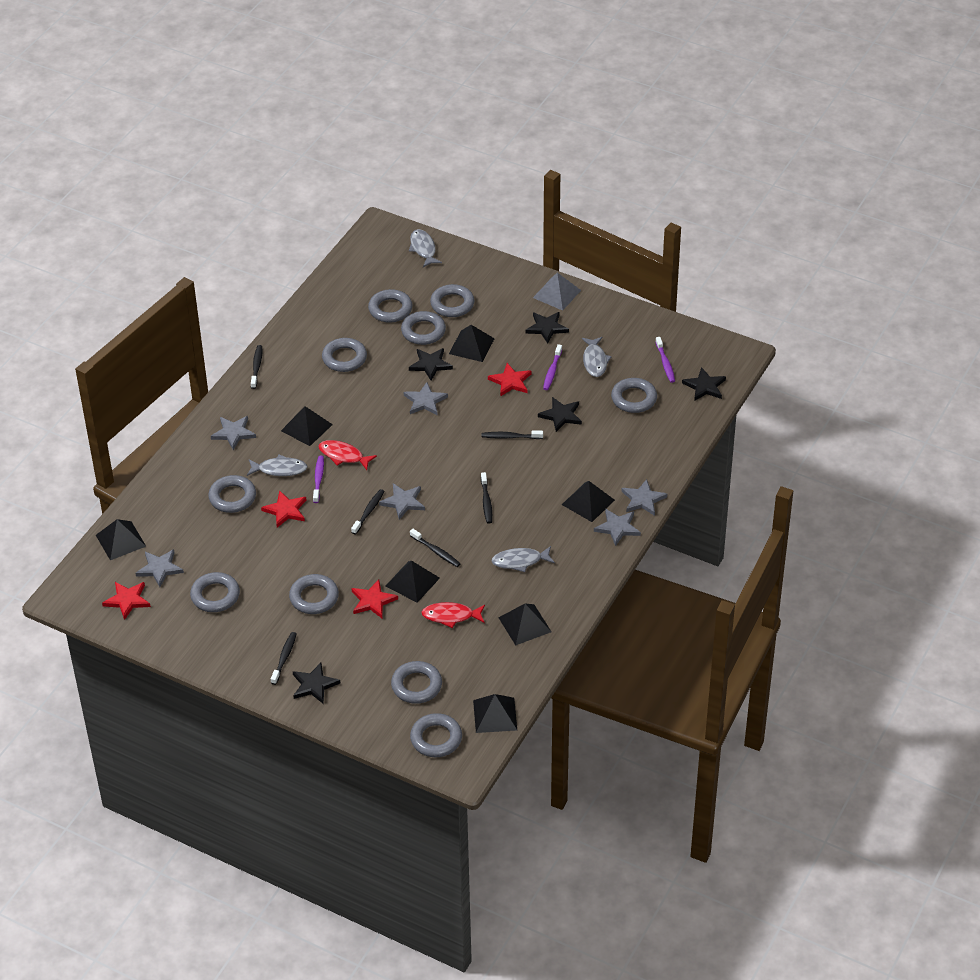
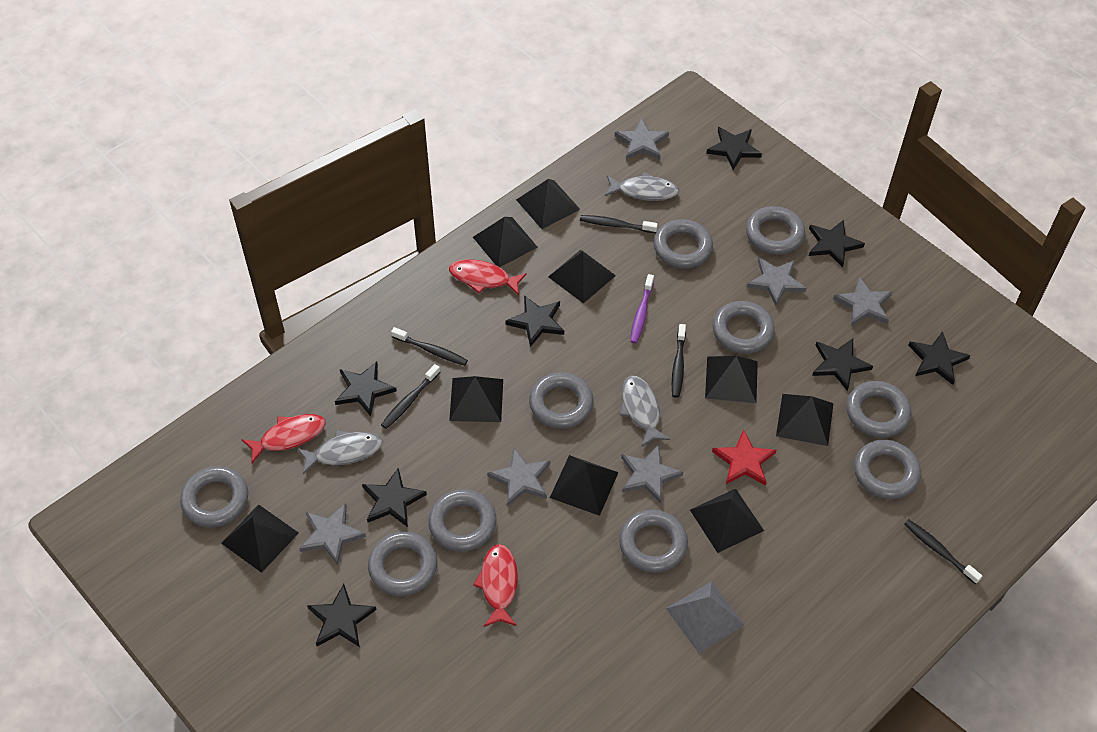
black pyramid: 7 -> 9
black star: 5 -> 8
black toothbrush: 6 -> 5
grey fish: 4 -> 3
purple toothbrush: 3 -> 1
red fish: 2 -> 3
red star: 4 -> 1

